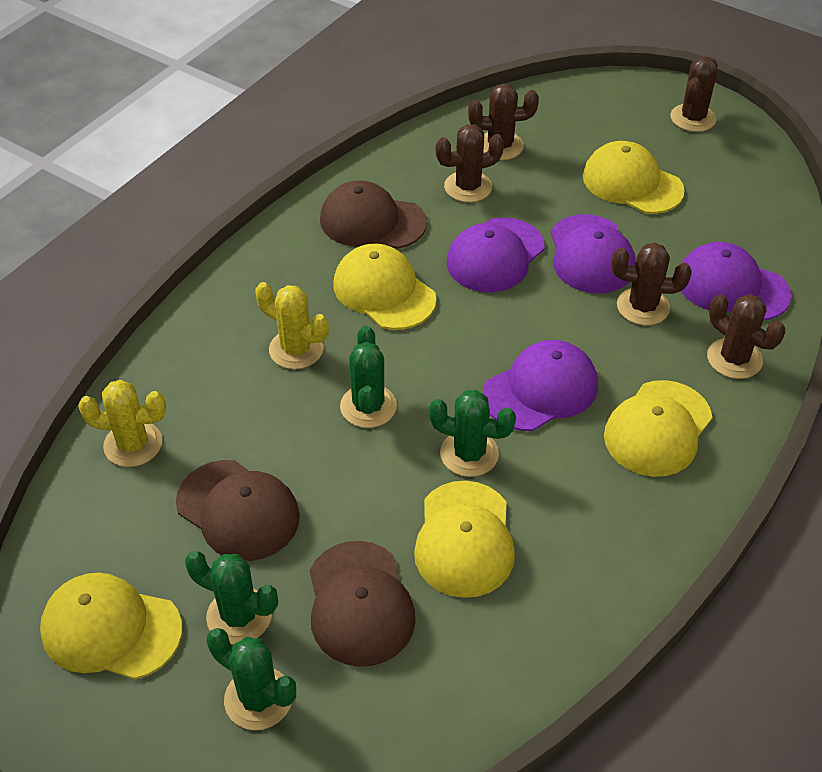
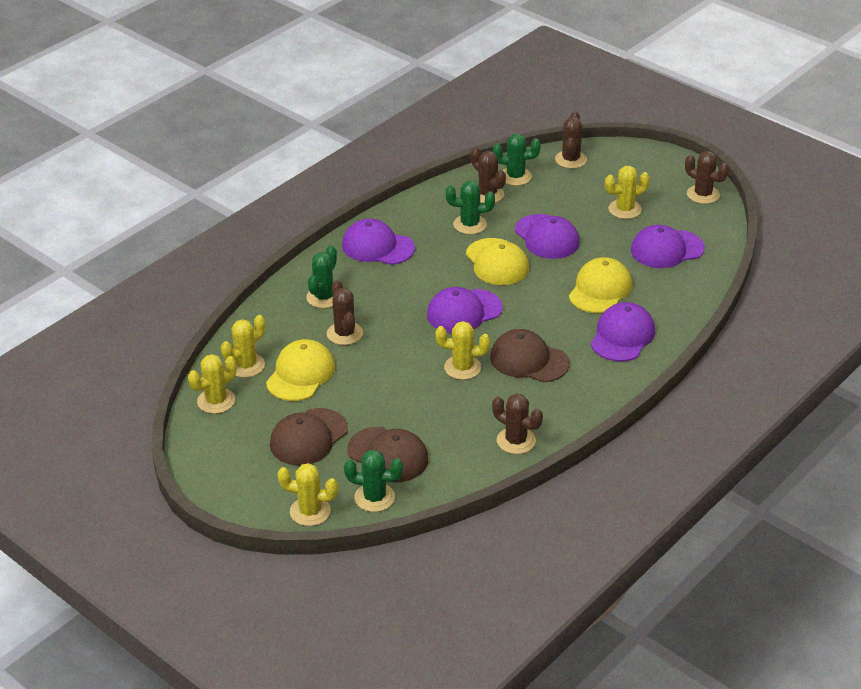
purple cap: 4 -> 5
yellow cactus: 2 -> 5
yellow cap: 5 -> 3

